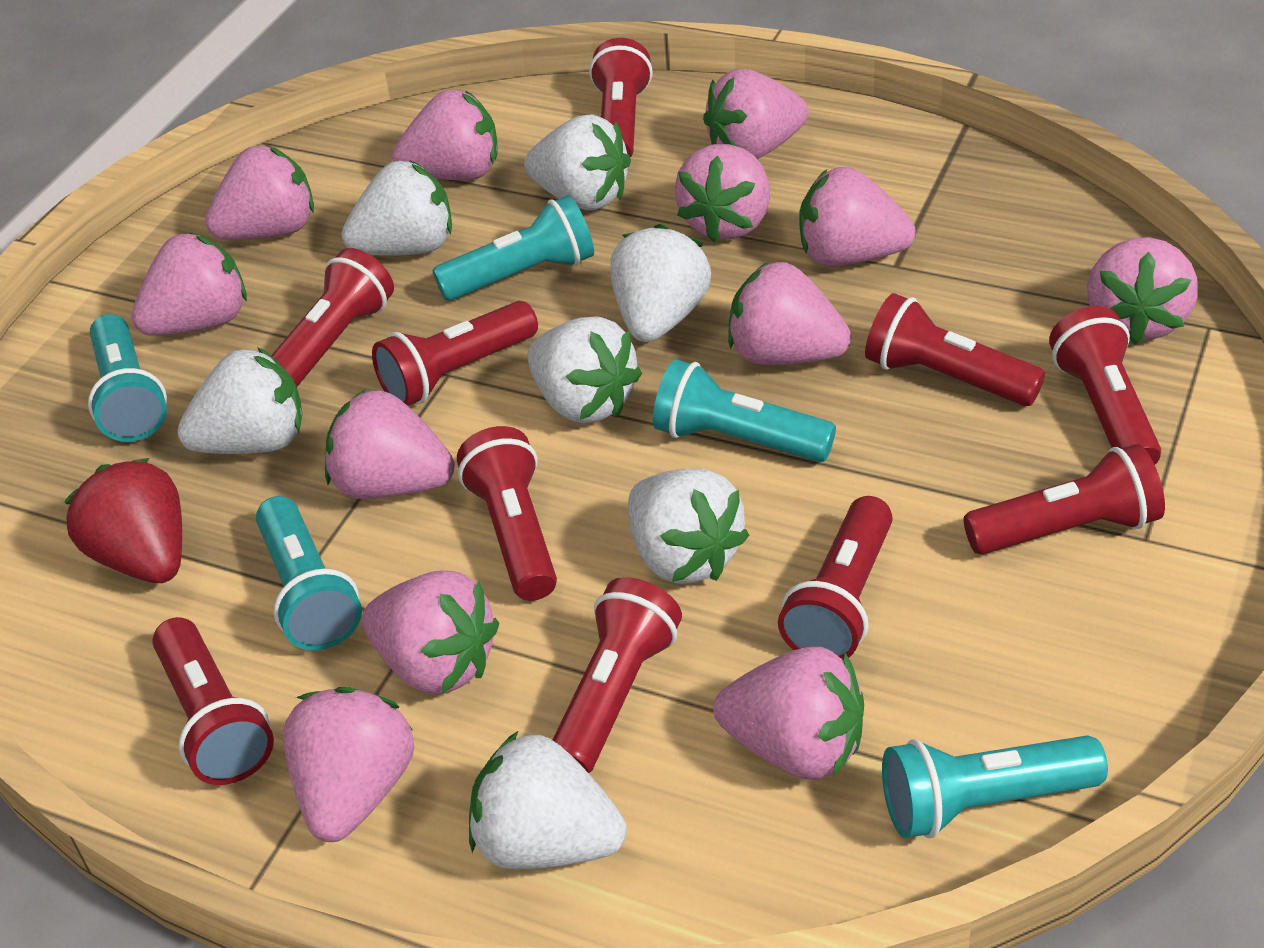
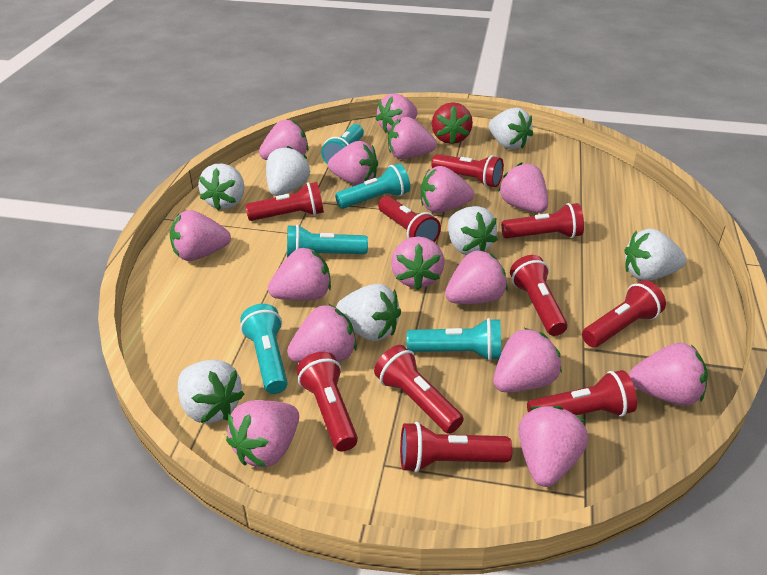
pink strawberry: 12 -> 15

